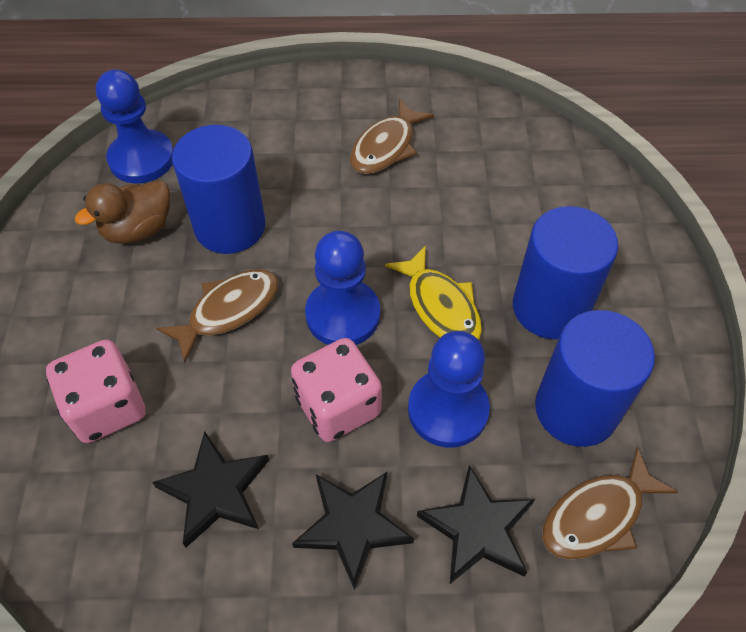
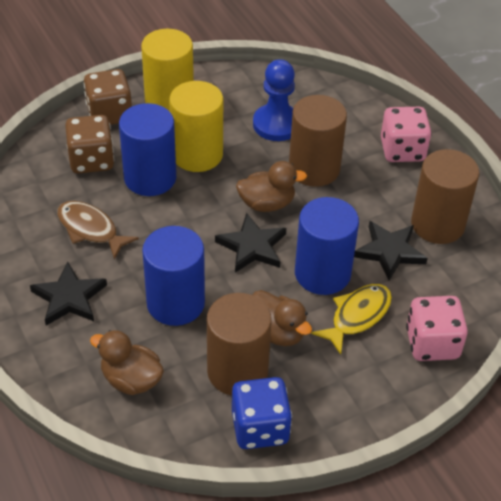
blue dice: 0 -> 1
blue pawn: 3 -> 1
brown cylinder: 0 -> 3
brown dice: 0 -> 2
brown duck: 1 -> 3
brown fish: 3 -> 1
yellow cylinder: 0 -> 2

